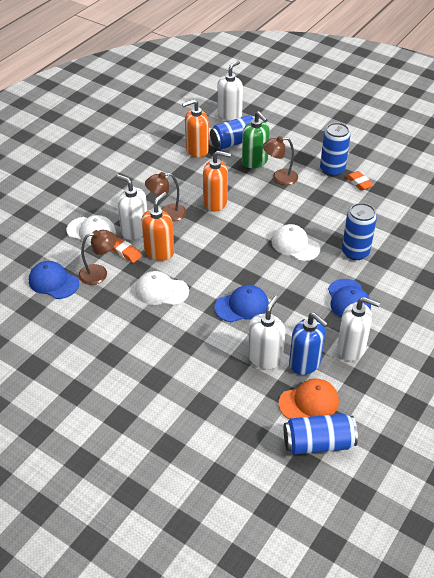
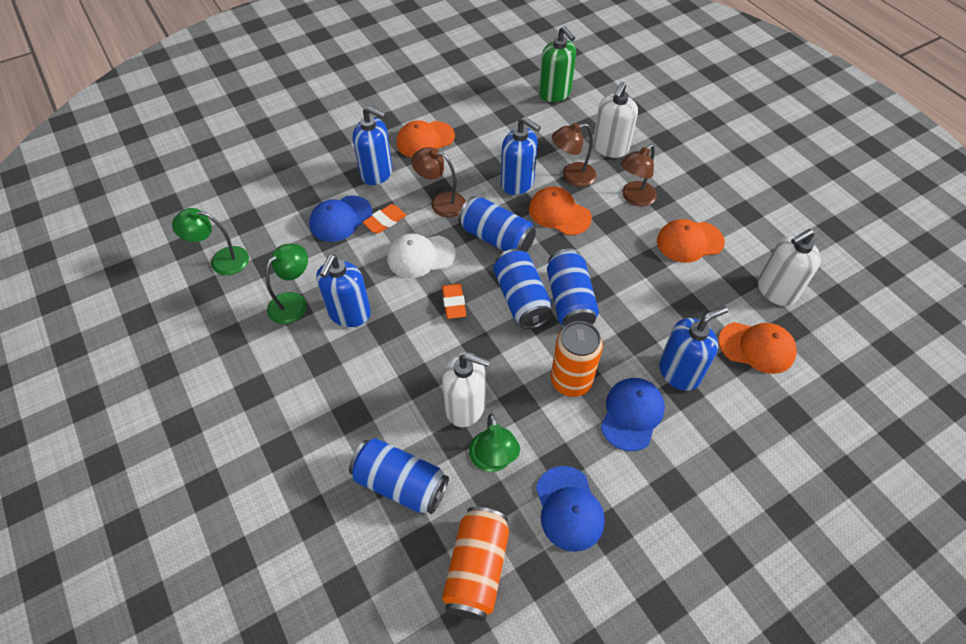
blue soap dispenser: 1 -> 4
green lamp: 0 -> 3
orange can: 0 -> 2
orange cap: 1 -> 4
orange soap dispenser: 3 -> 0
white cap: 3 -> 1
white soap dispenser: 4 -> 3

